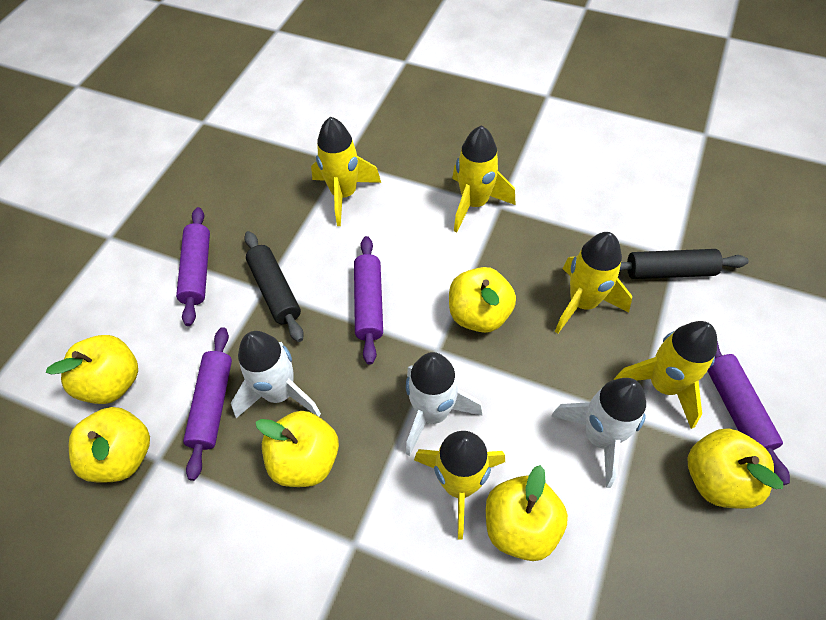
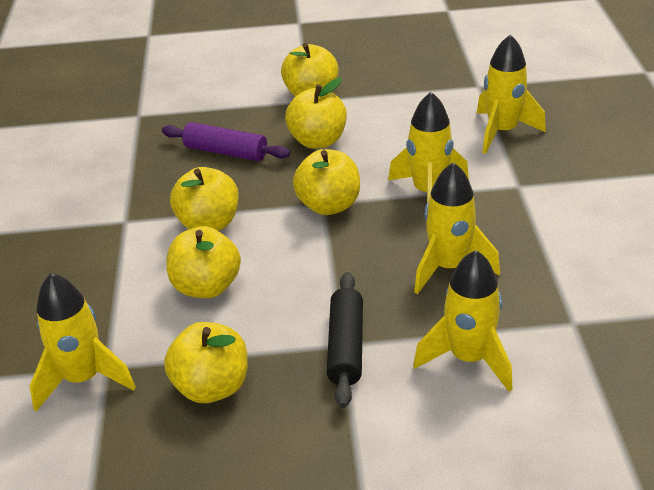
black rolling pin: 2 -> 1
purple rolling pin: 4 -> 1
white rocket: 3 -> 0

